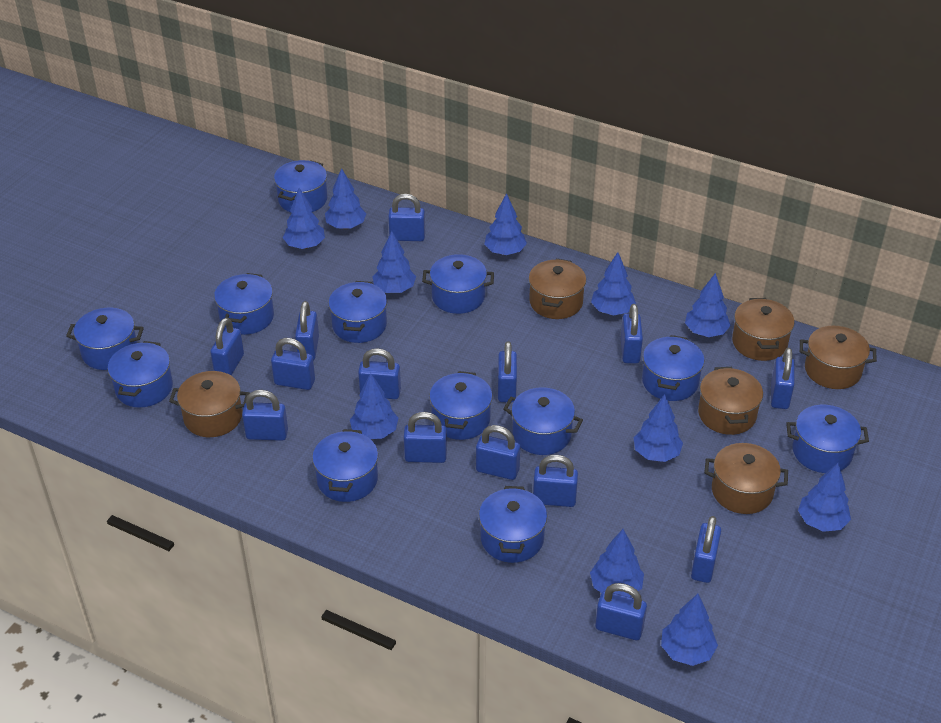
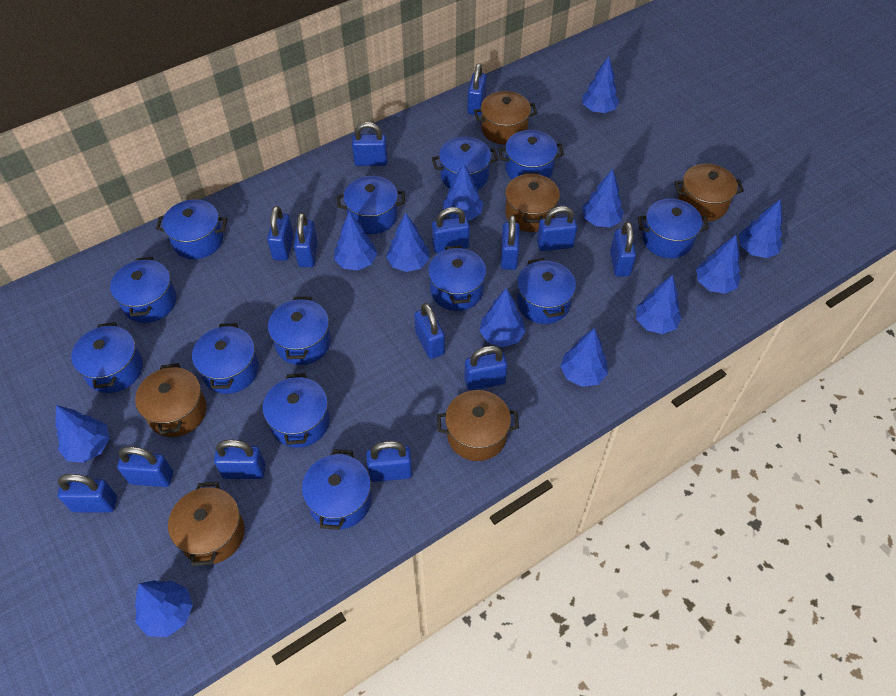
blue pot: 12 -> 13
blue tree: 11 -> 12

